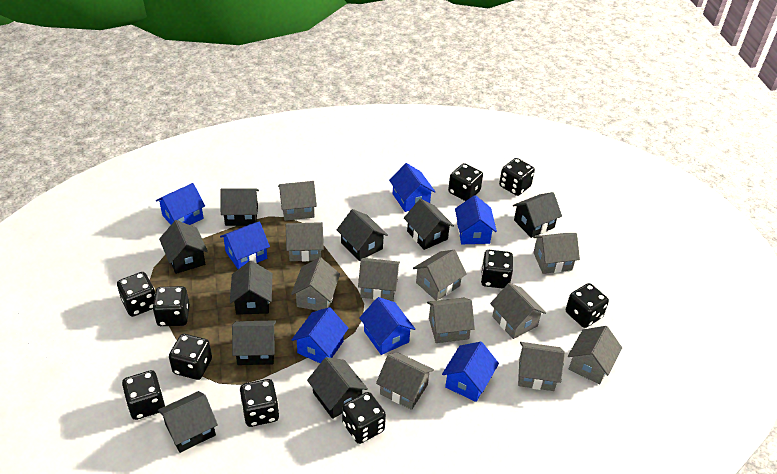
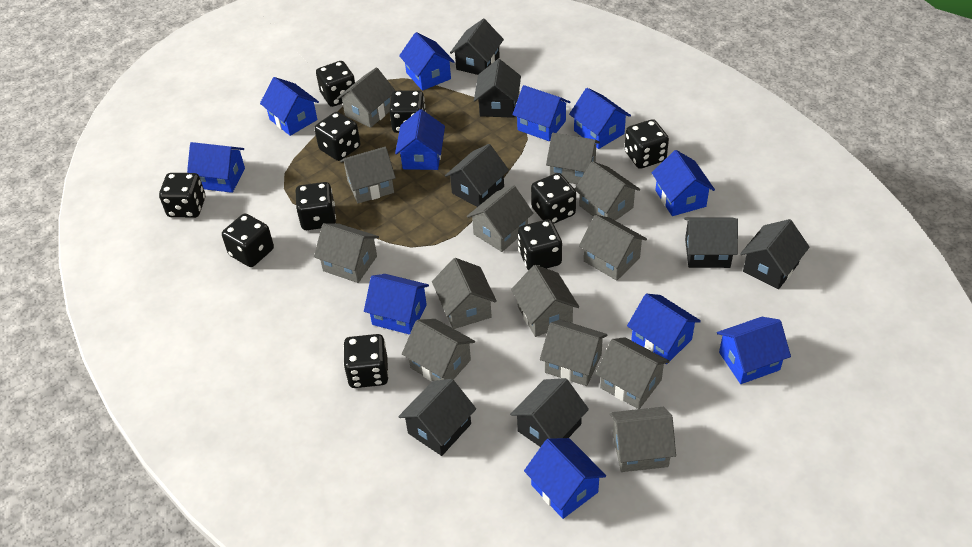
black house: 9 -> 7
blue house: 7 -> 11
grey house: 11 -> 13

